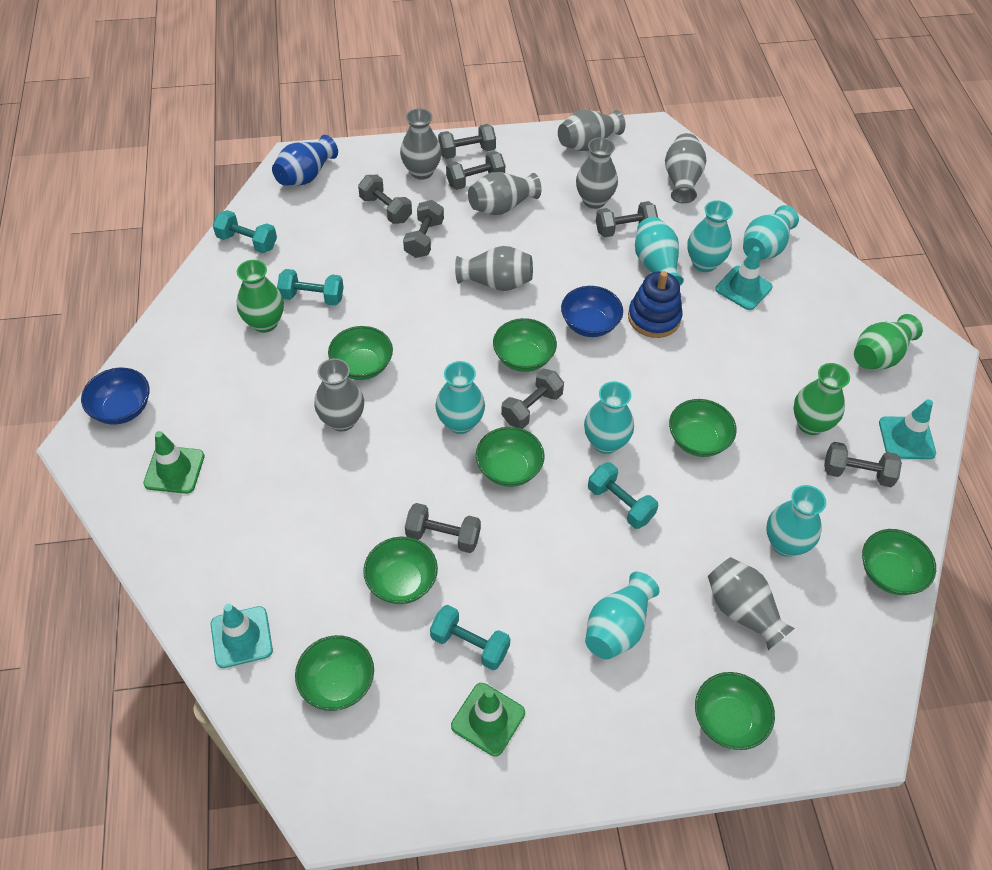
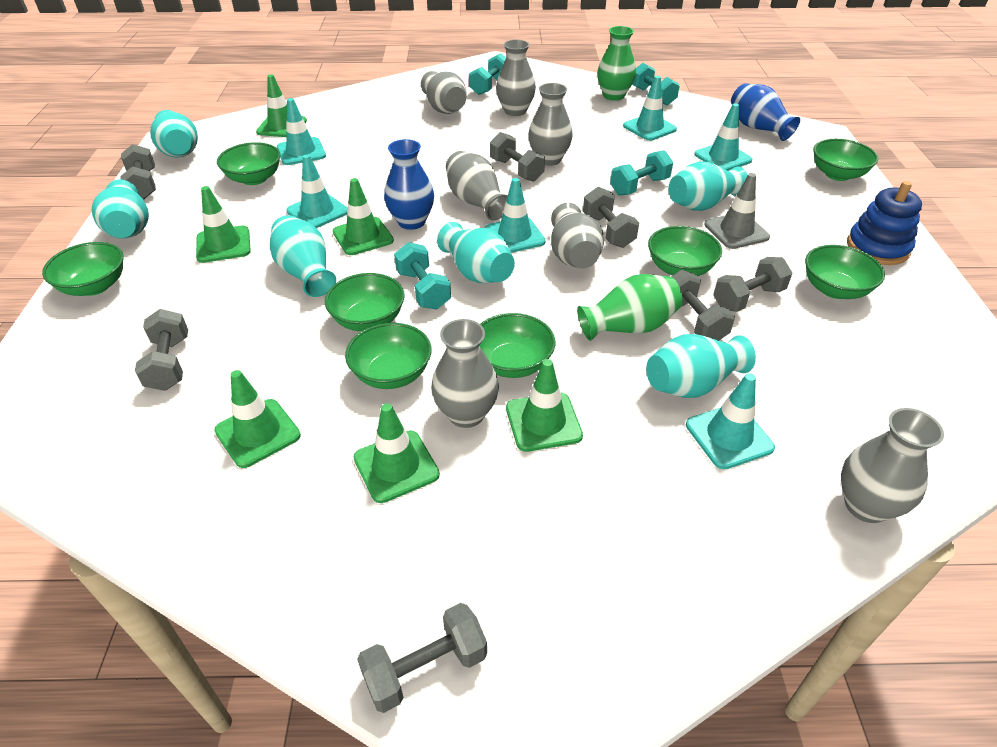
blue bowl: 2 -> 0
blue vase: 1 -> 2
green traffic cone: 2 -> 6
green vase: 3 -> 2
grey dumbbell: 8 -> 7
grey traffic cone: 0 -> 1
grey vase: 8 -> 7
turquoise traffic cone: 3 -> 6
turquoise vase: 7 -> 6

